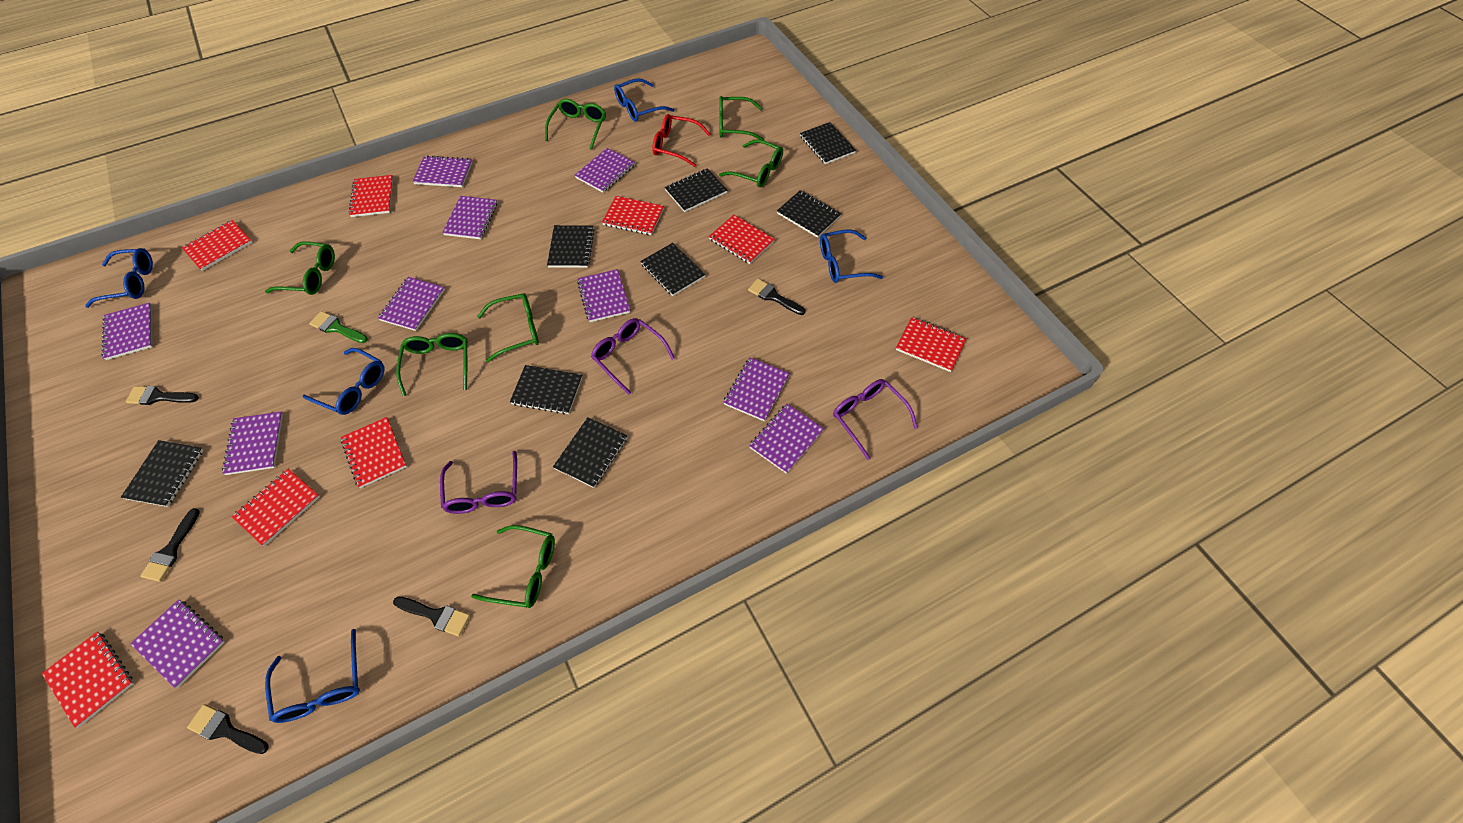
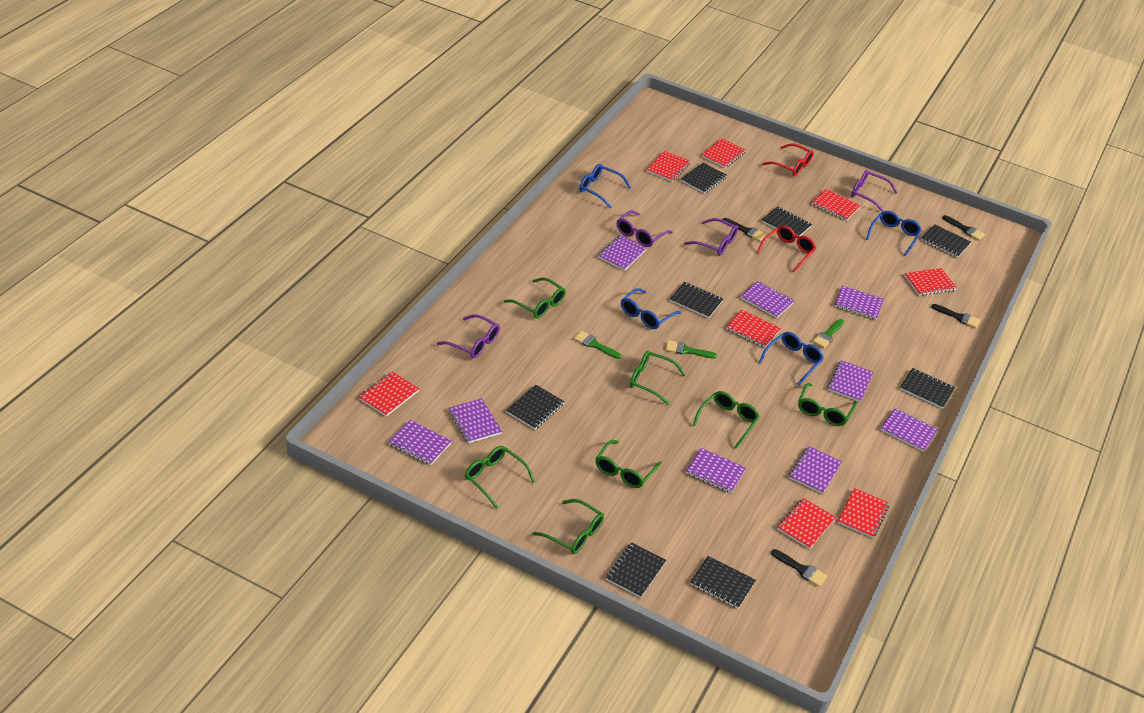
black brush: 5 -> 4
blue glasses: 5 -> 4
green brush: 1 -> 3
purple glasses: 3 -> 4
purple notebook: 10 -> 9
red glasses: 1 -> 2

